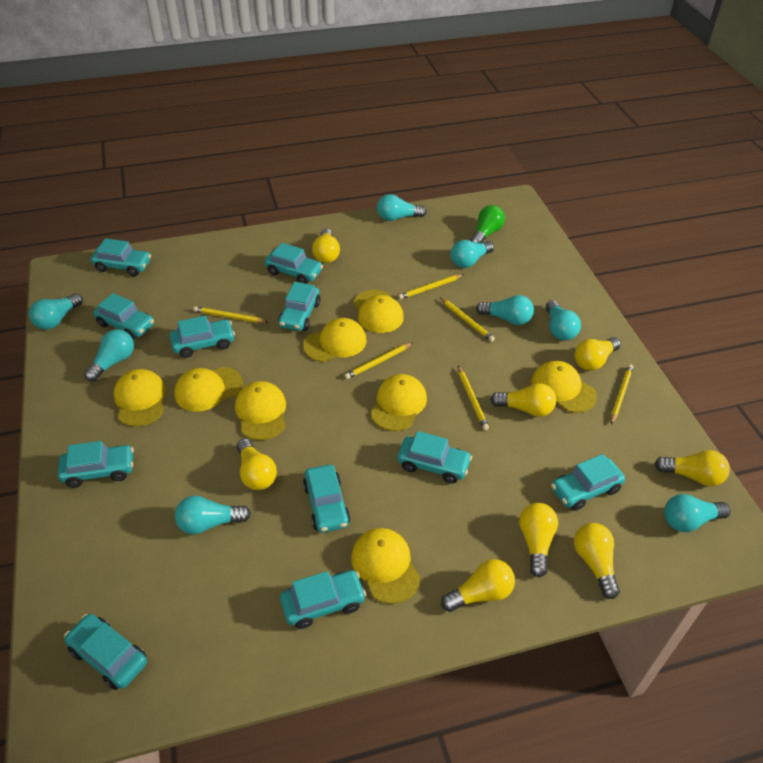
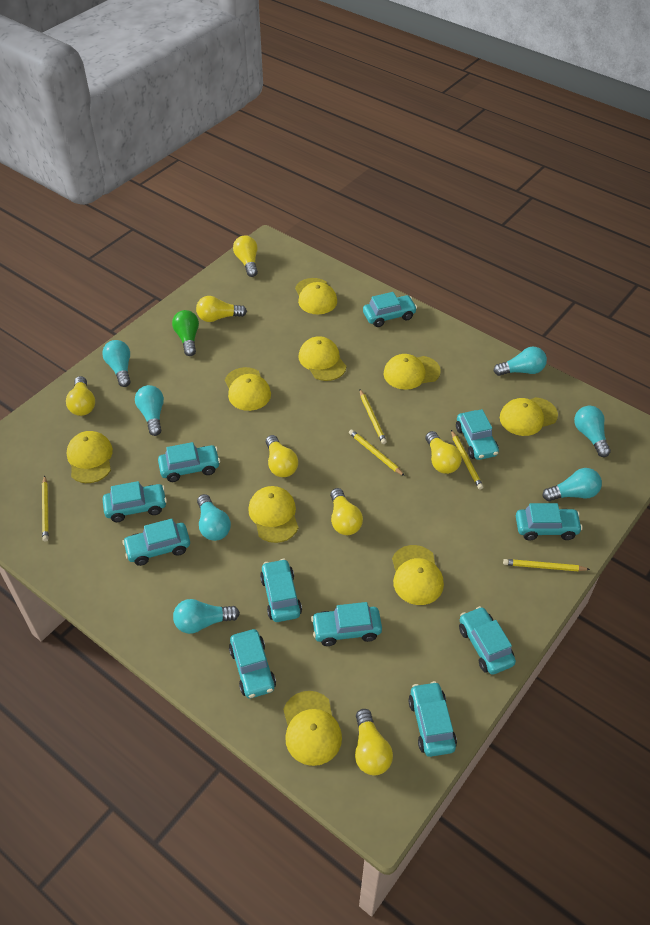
turquoise light bulb: 8 -> 7
yellow cap: 8 -> 9
yellow light bulb: 8 -> 7
yellow pencil: 6 -> 5

